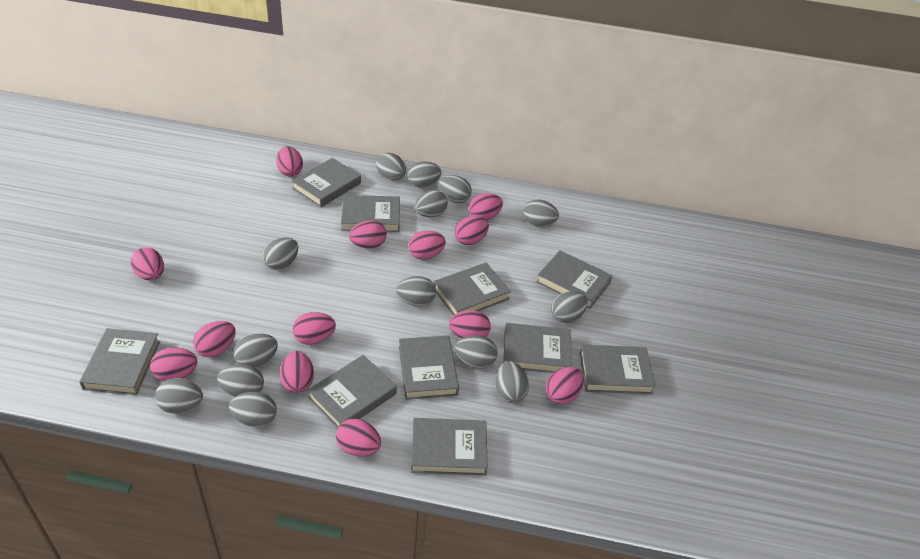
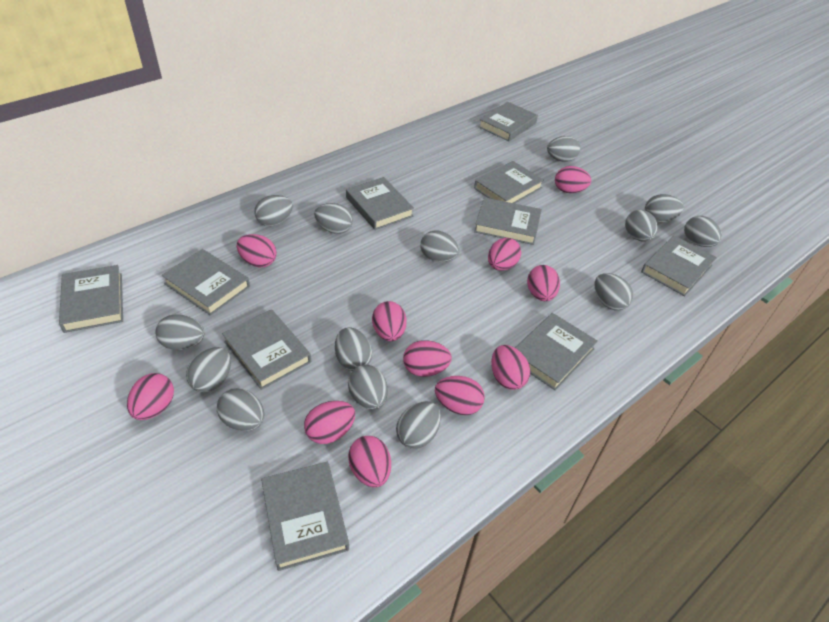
pink egg: 13 -> 11

